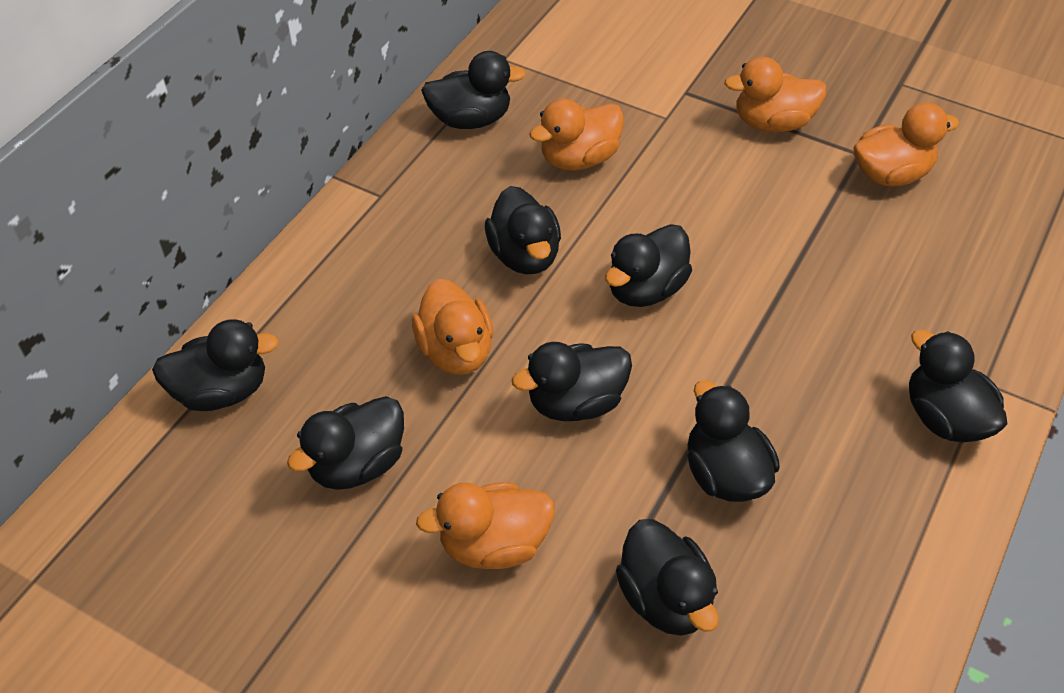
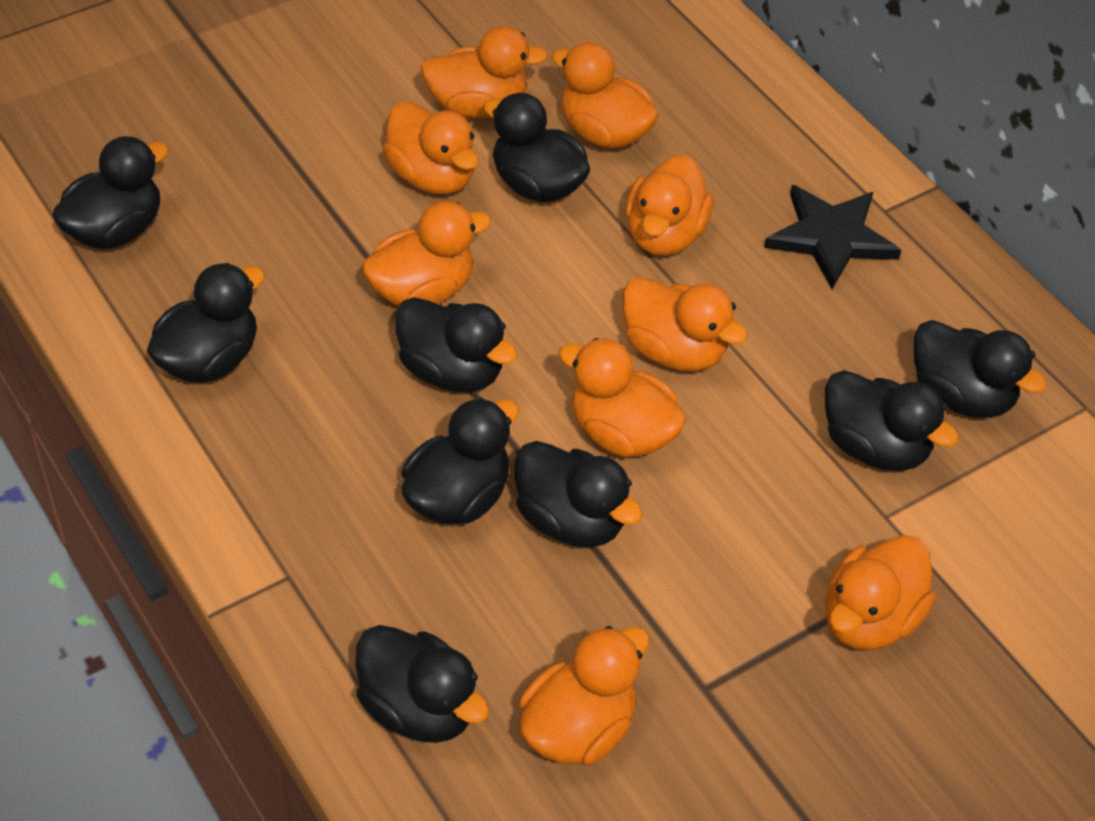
black star: 0 -> 1
orange duck: 5 -> 9

